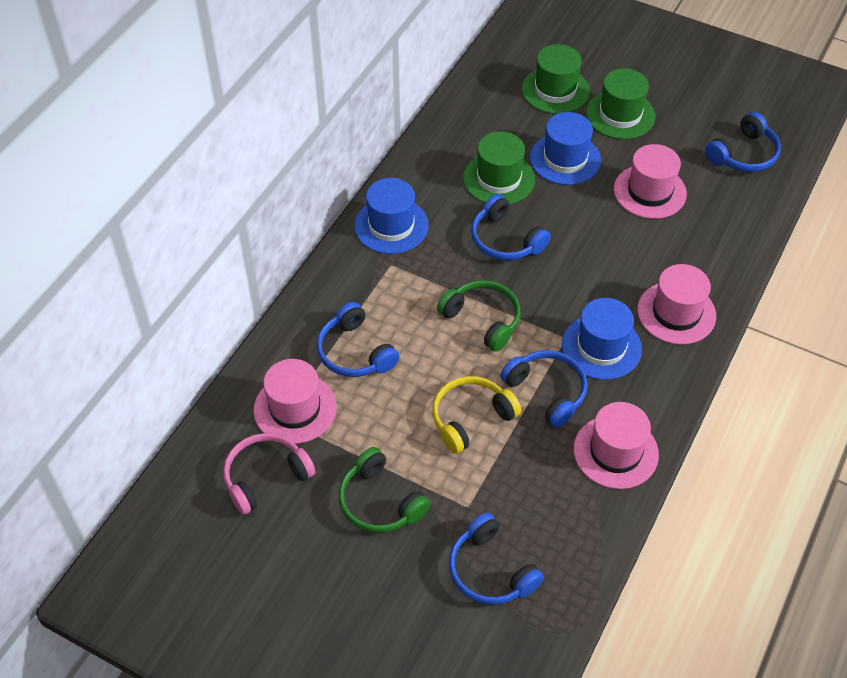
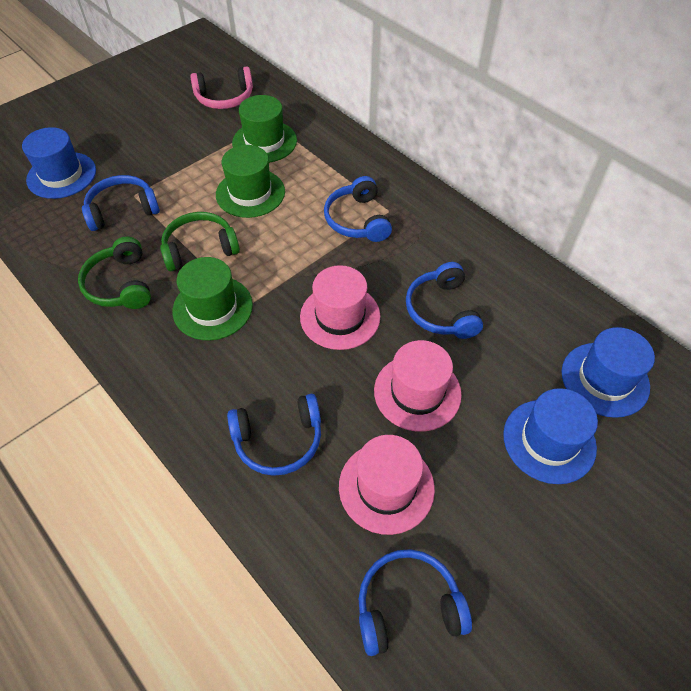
pink hat: 4 -> 3
yellow headphones: 1 -> 0

